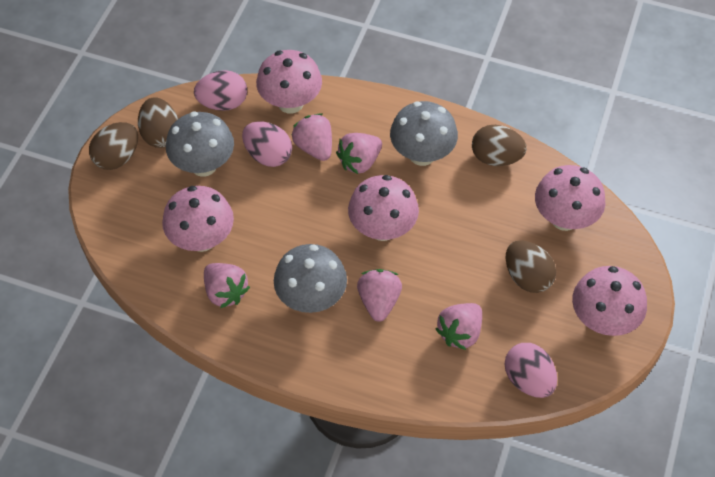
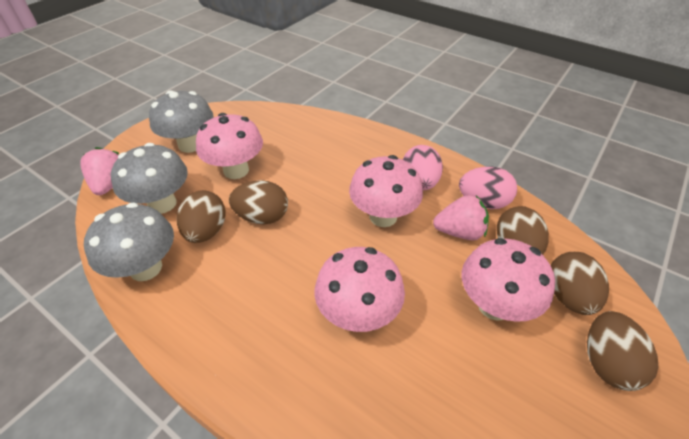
brown egg: 4 -> 5
pink egg: 3 -> 2
pink mushroom: 5 -> 4
pink strawberry: 5 -> 2

